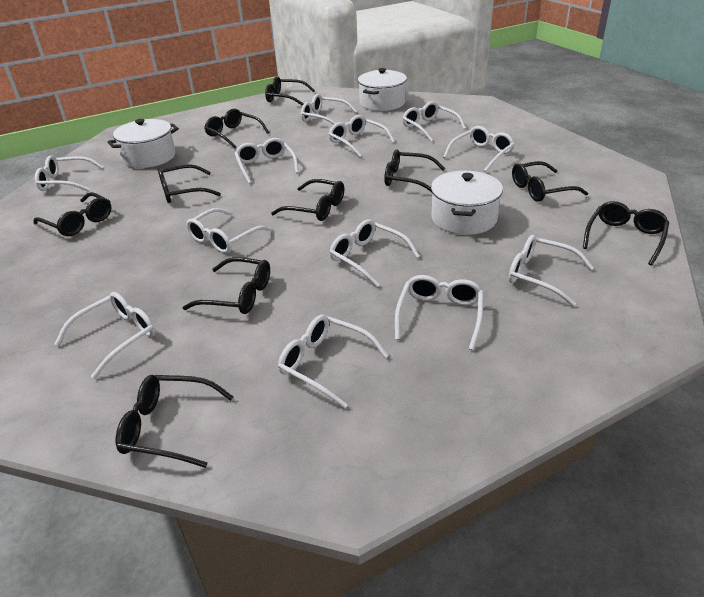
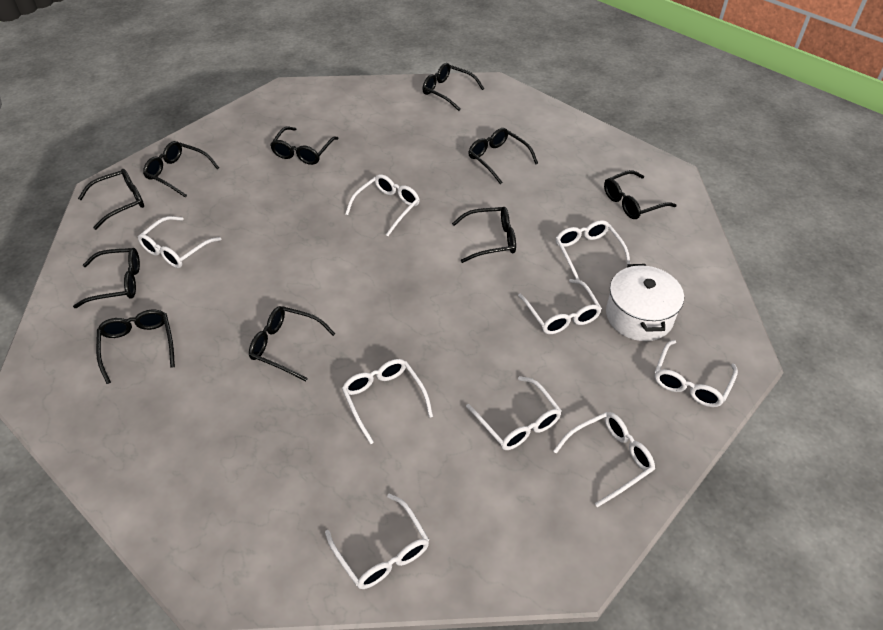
white glasses: 12 -> 9
white pot: 3 -> 1

